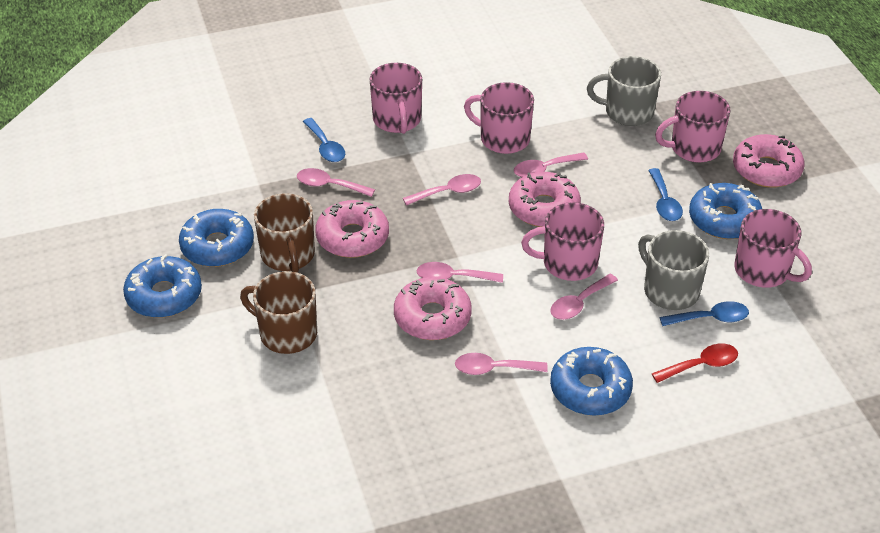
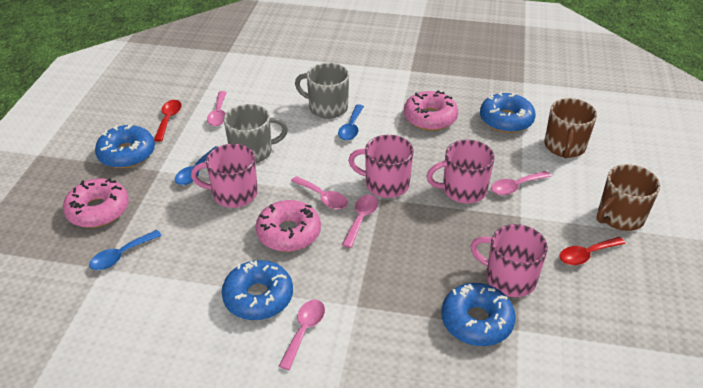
pink donut: 4 -> 3
pink mug: 5 -> 4
pink spoon: 6 -> 5
red spoon: 1 -> 2

